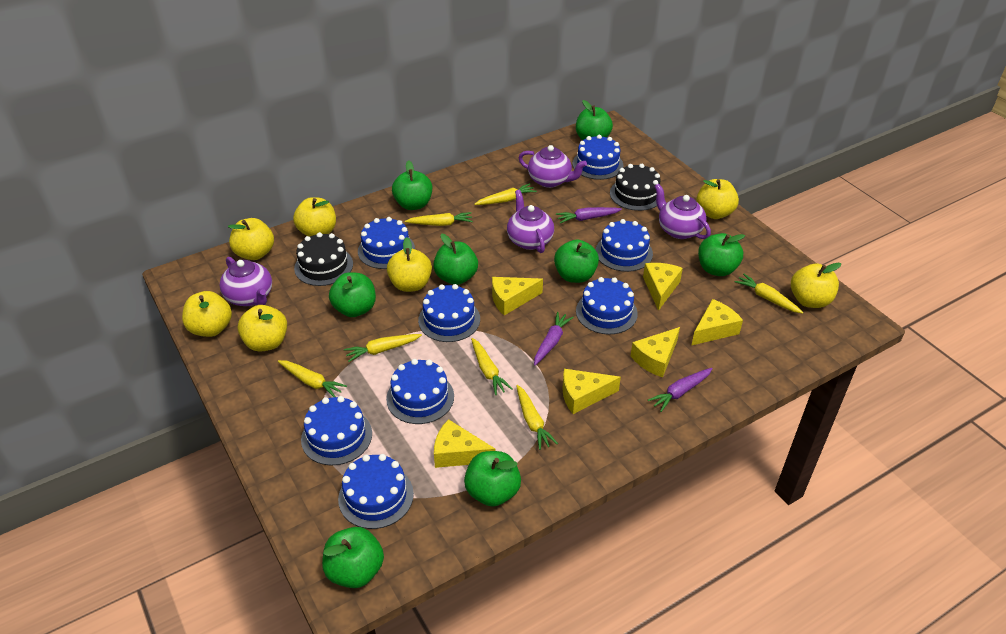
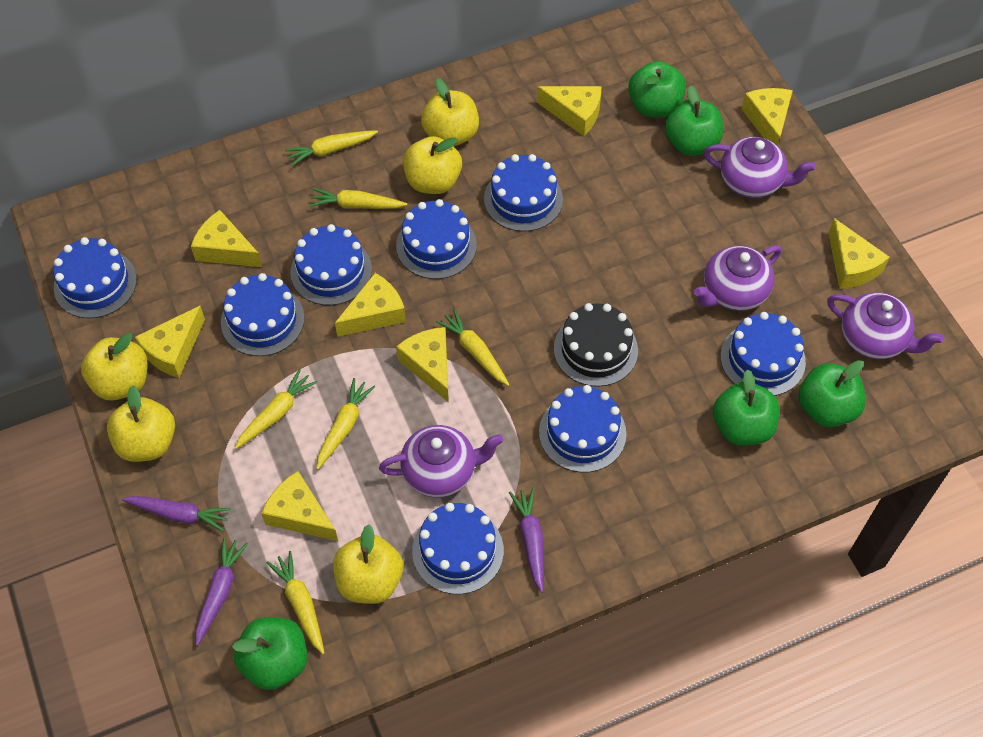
black cake: 2 -> 1
green apple: 8 -> 5
yellow apple: 7 -> 5
yellow carrot: 7 -> 6
yellow cheese: 6 -> 8

